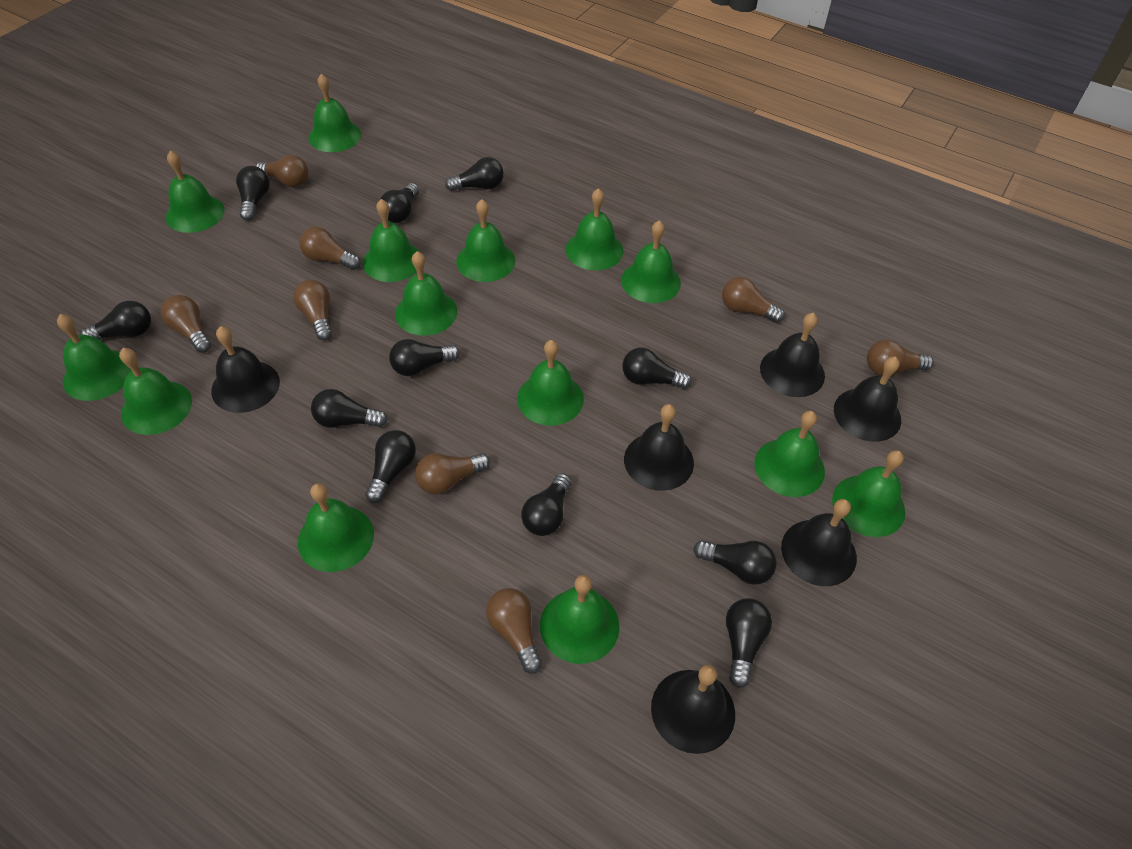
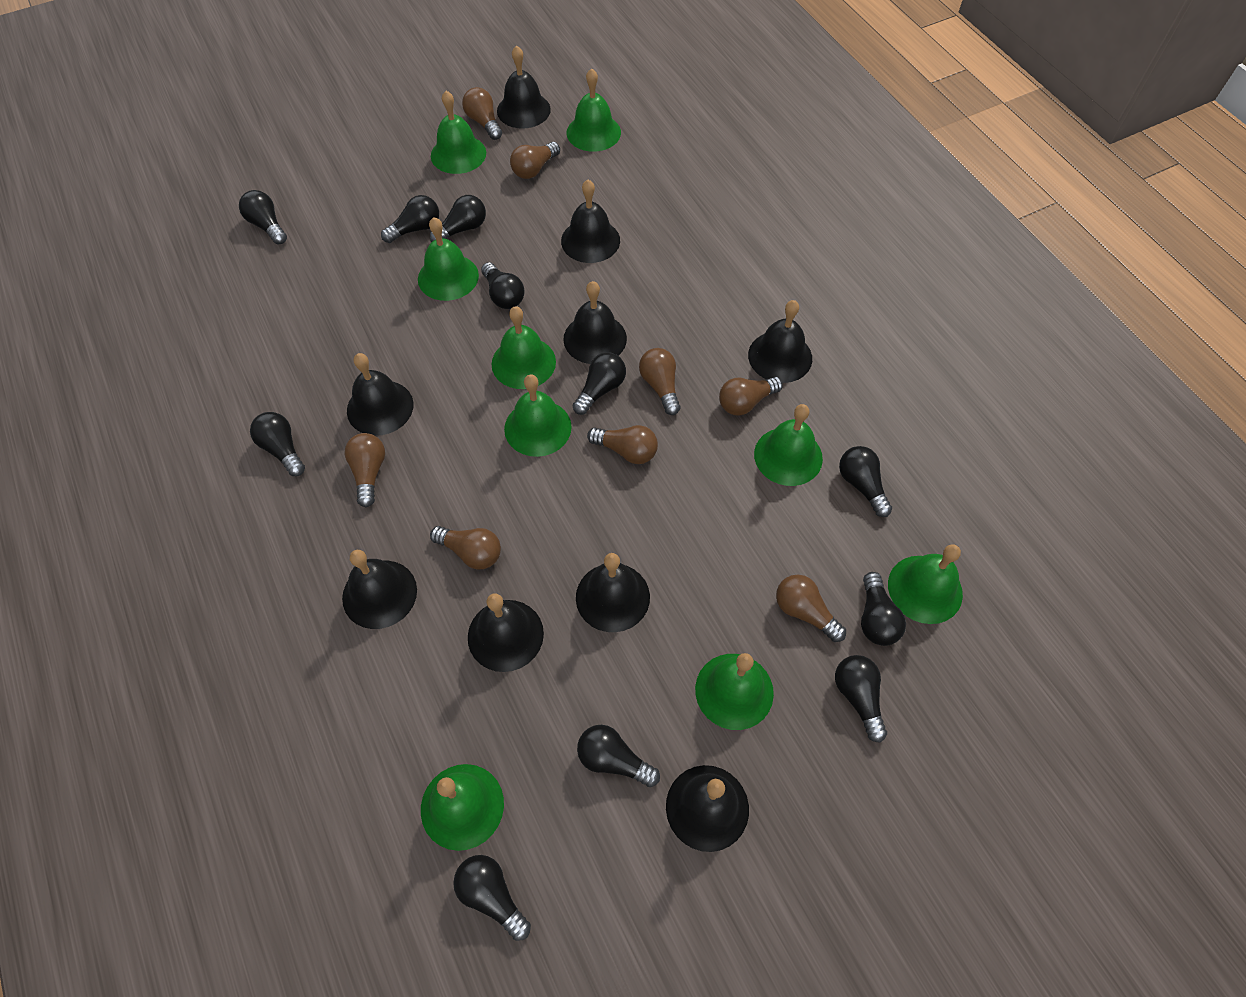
black bell: 6 -> 9
green bell: 14 -> 9

